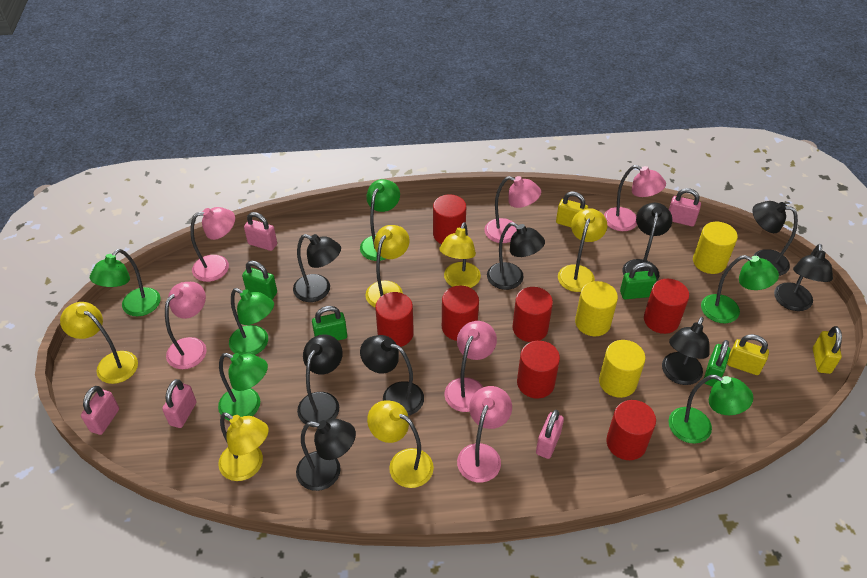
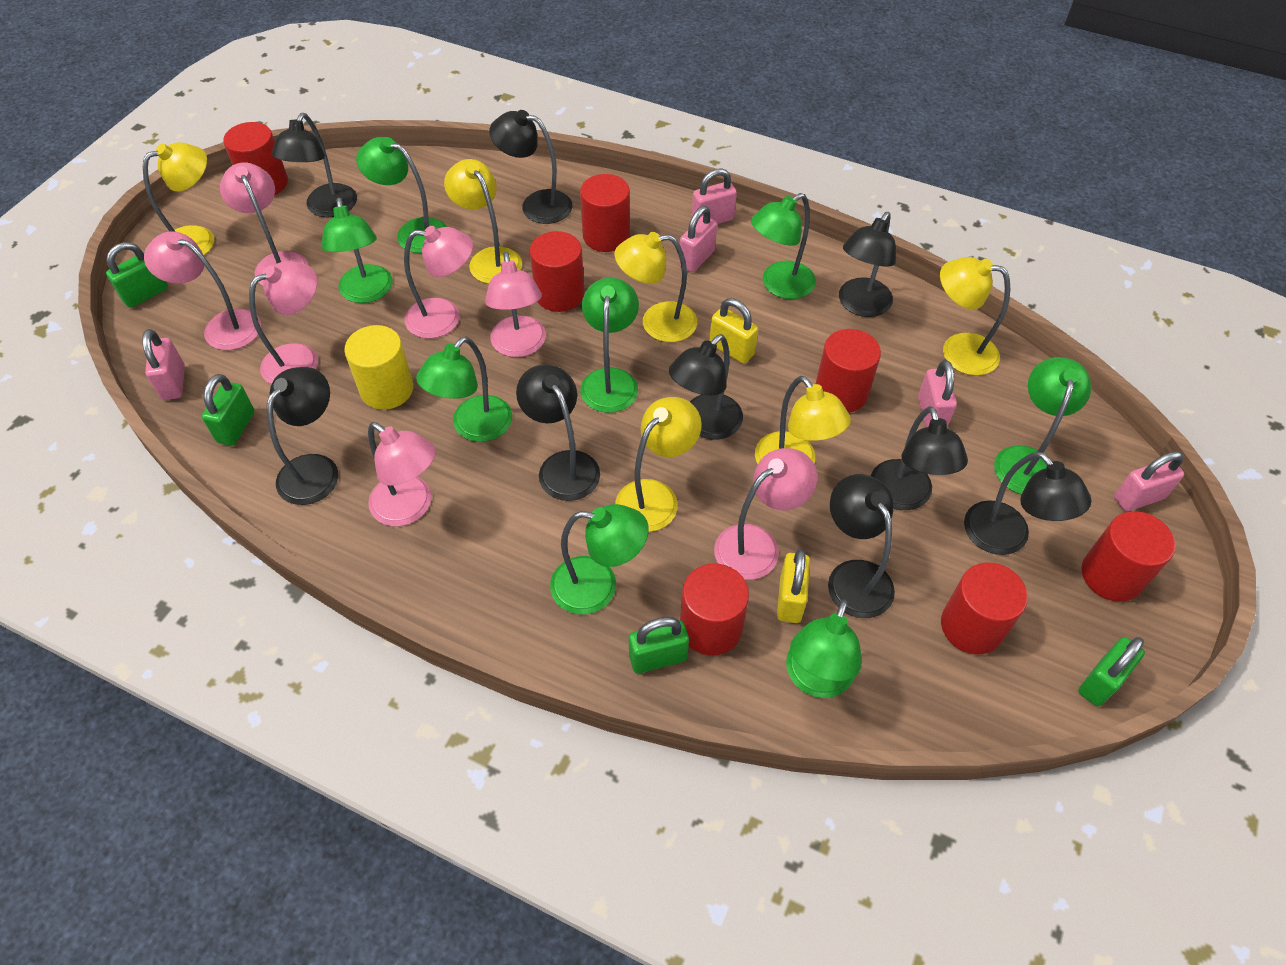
green lamp: 6 -> 8
pink lamp: 6 -> 7
yellow cylinder: 3 -> 1
yellow padlock: 3 -> 2

